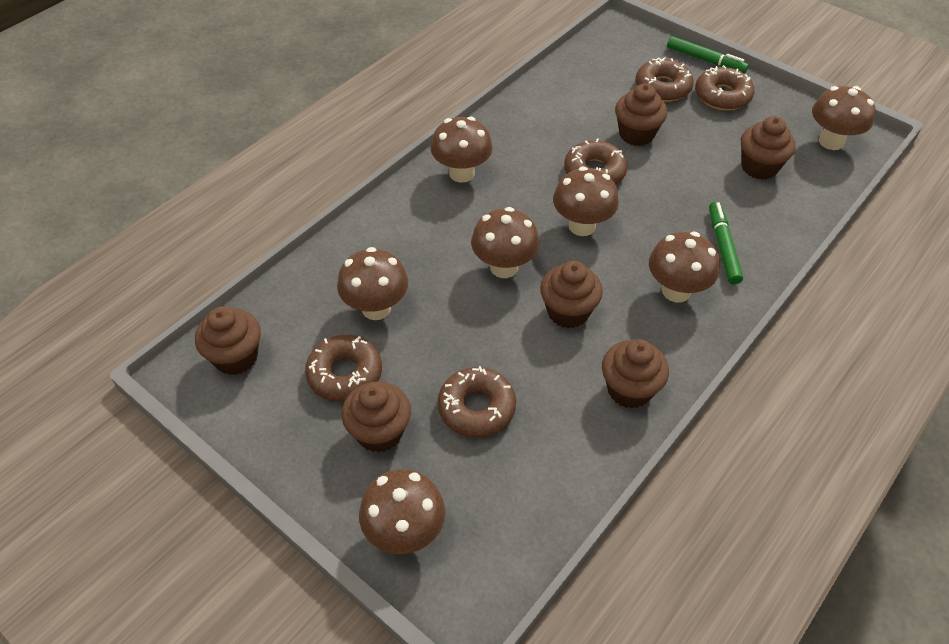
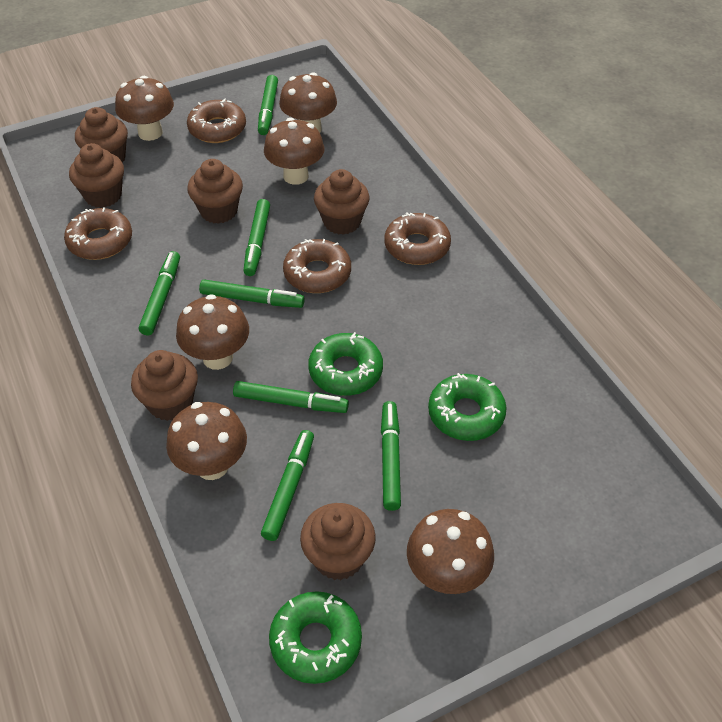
brown donut: 5 -> 4
brown mushroom: 7 -> 6
green donut: 0 -> 3
green marker: 2 -> 7

